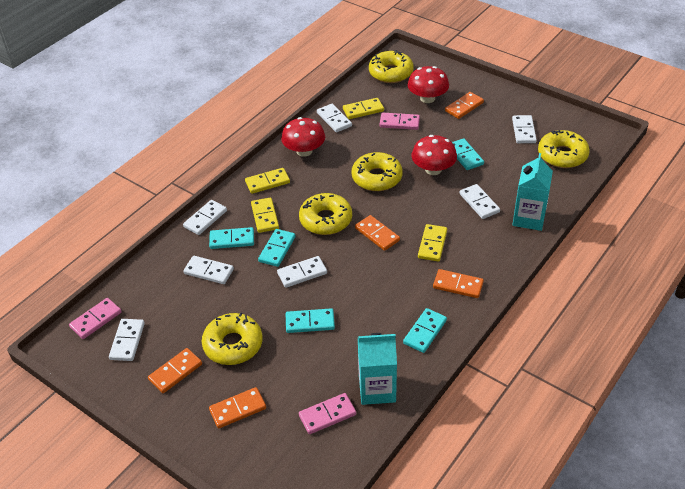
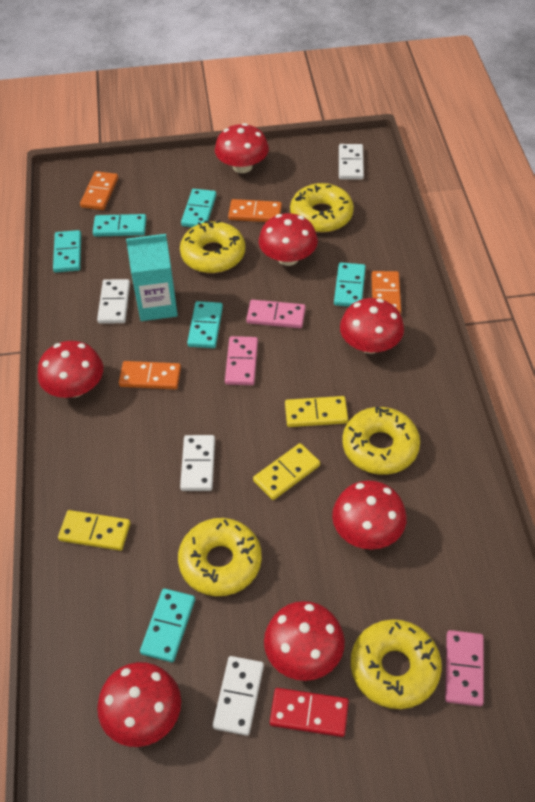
orange domino: 5 -> 4
red domino: 0 -> 1
red mushroom: 3 -> 7
turquoise carton: 2 -> 1
turquoise domino: 5 -> 6
white domino: 7 -> 4
yellow domino: 4 -> 3

